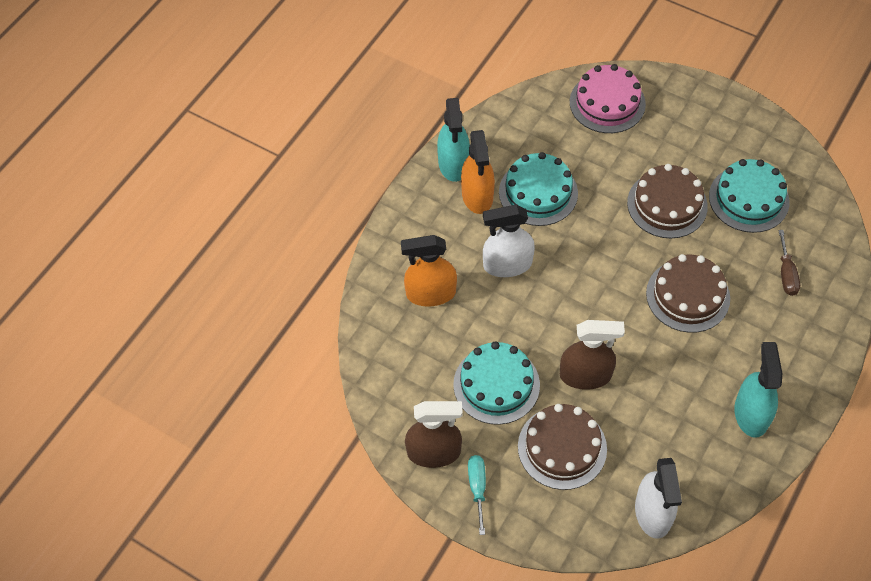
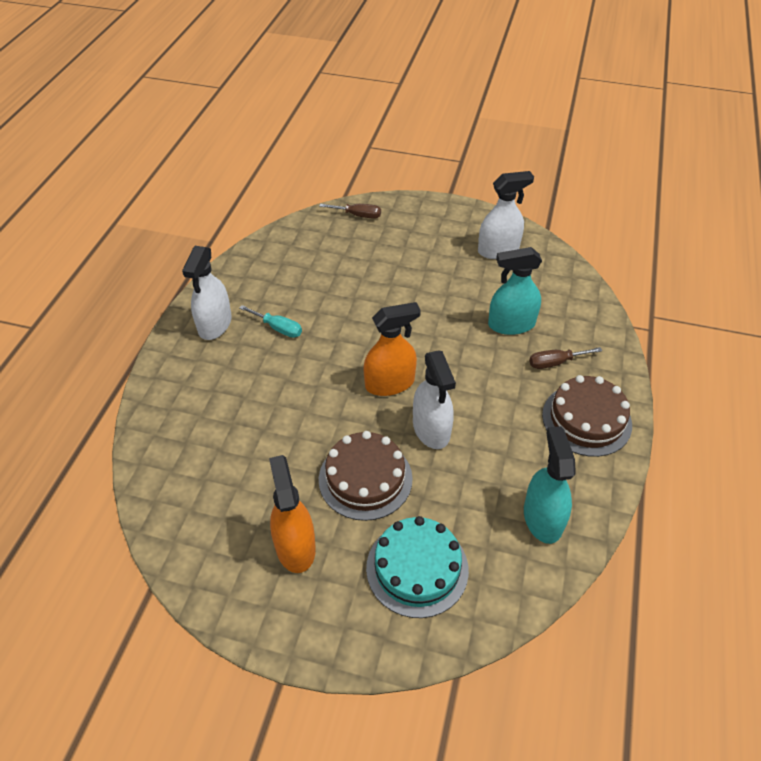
brown cake: 3 -> 2
brown screwdriver: 1 -> 2
brown spray bottle: 2 -> 0
pink cake: 1 -> 0
turquoise cake: 3 -> 1
white spray bottle: 2 -> 3

